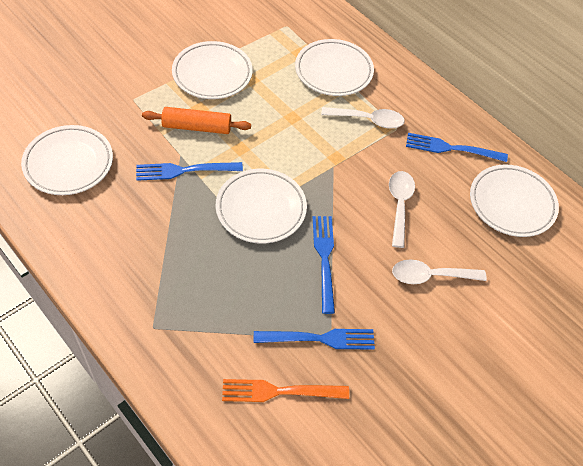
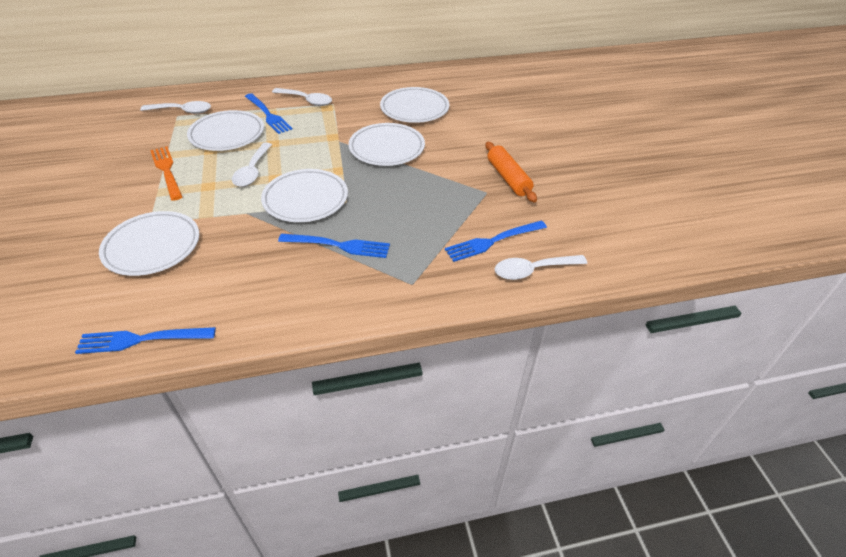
white spoon: 3 -> 4

